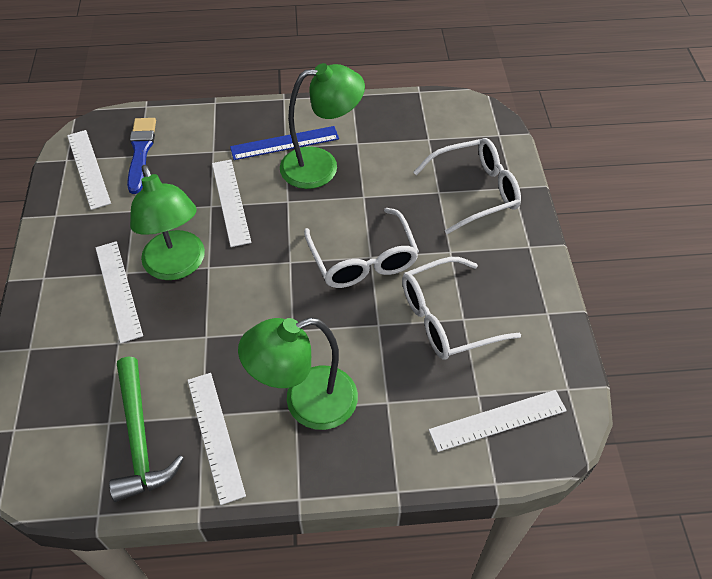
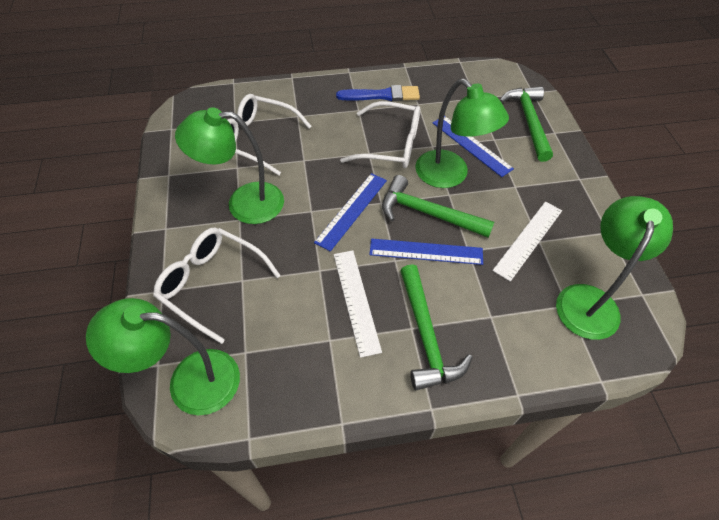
blue ruler: 1 -> 3
green hammer: 1 -> 3
green lamp: 3 -> 4
white ruler: 5 -> 2

